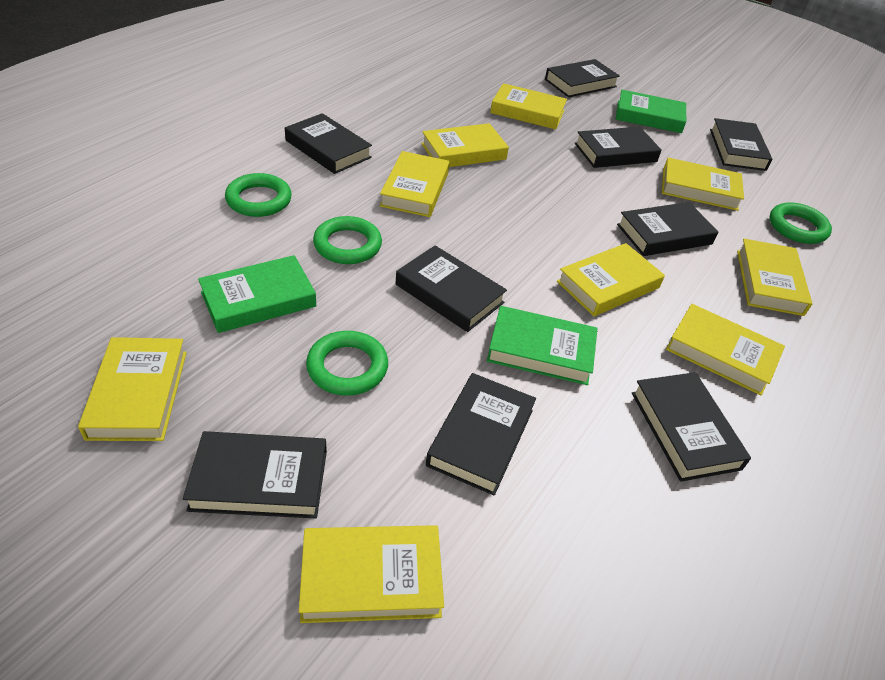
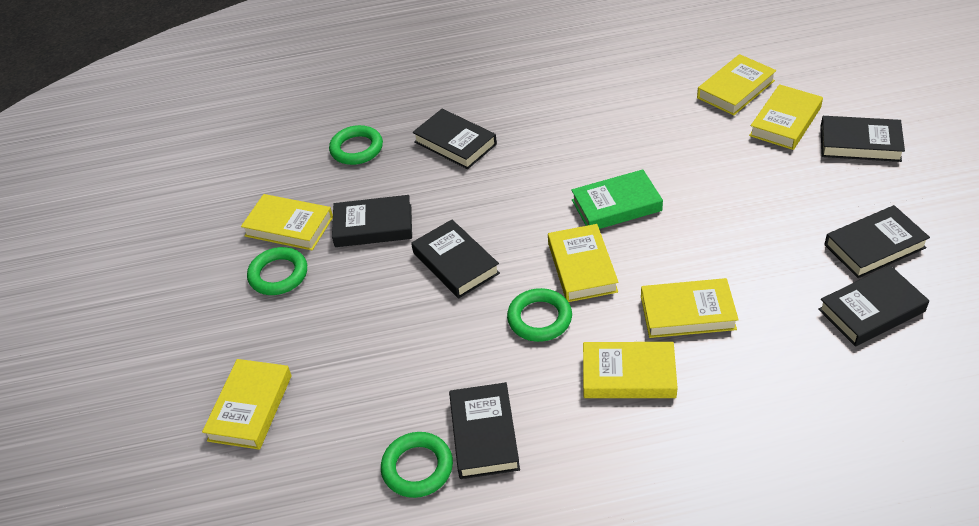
black book: 9 -> 7
green book: 3 -> 1
yellow book: 9 -> 7

